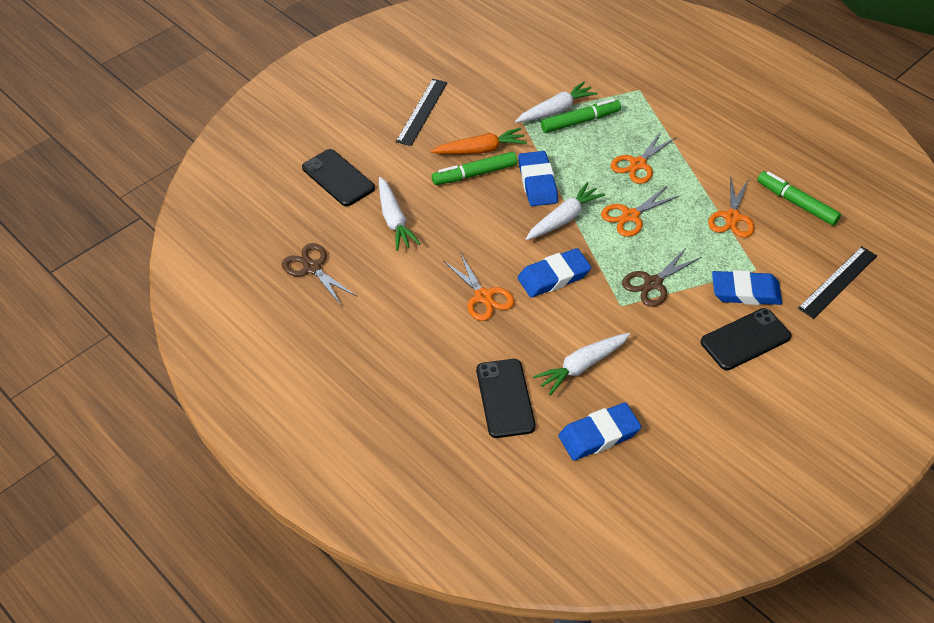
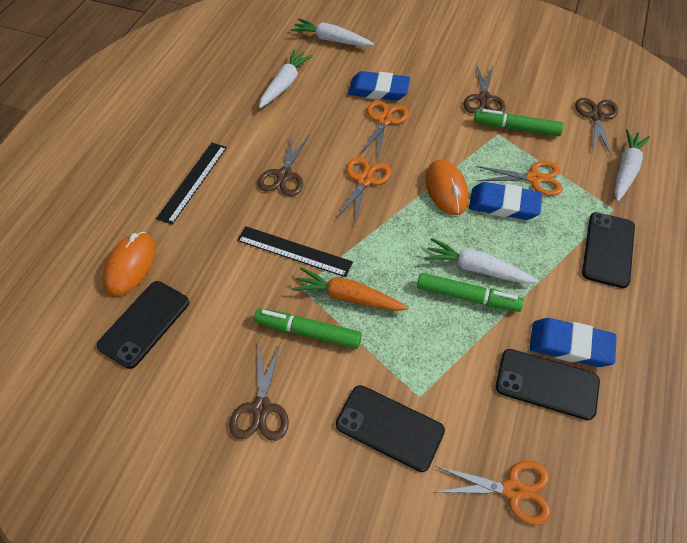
black phone: 3 -> 4
blue eraser: 4 -> 3
brown scissors: 2 -> 4
orange mouse: 0 -> 2

